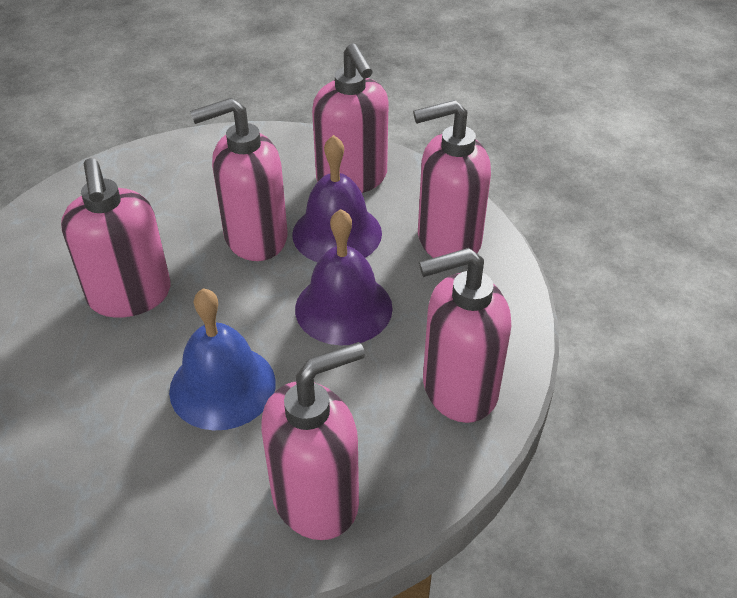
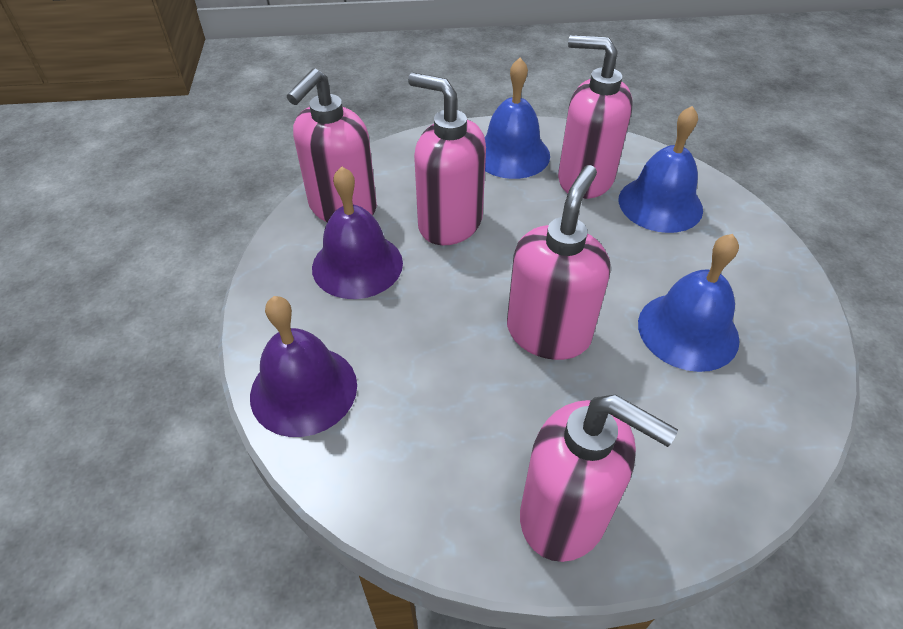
blue bell: 1 -> 3
pink soap dispenser: 6 -> 5

